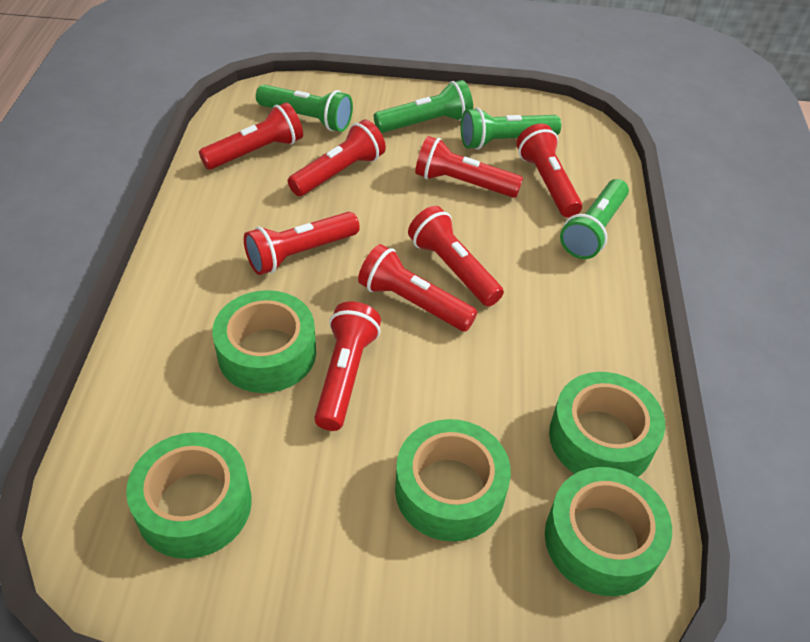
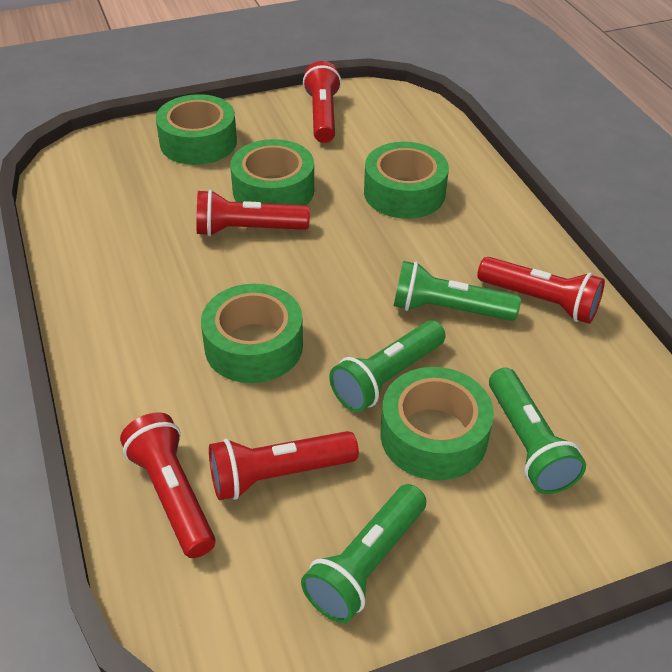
red flashlight: 8 -> 5

